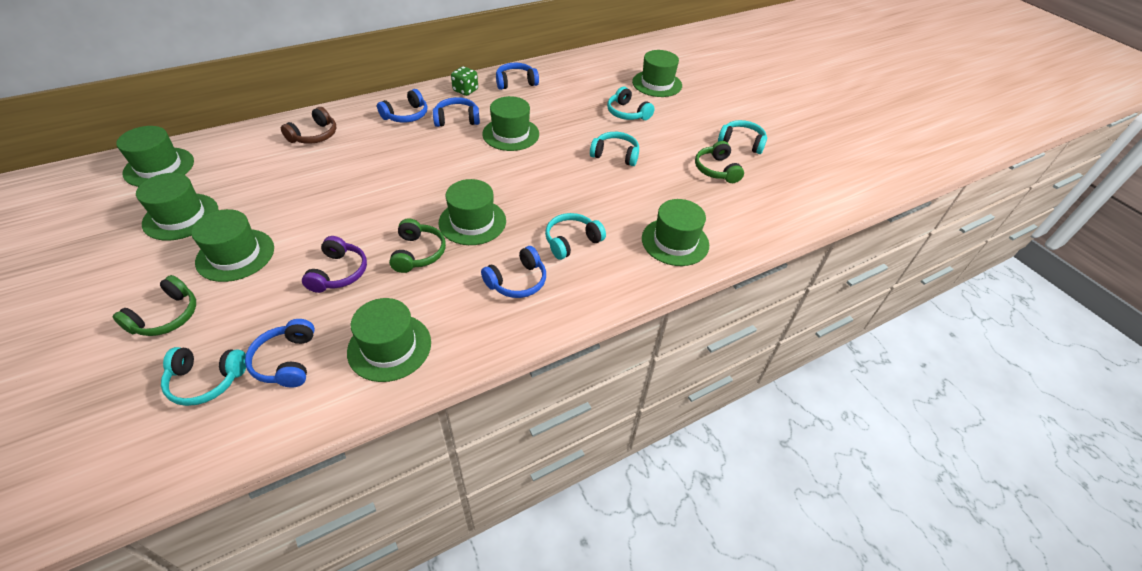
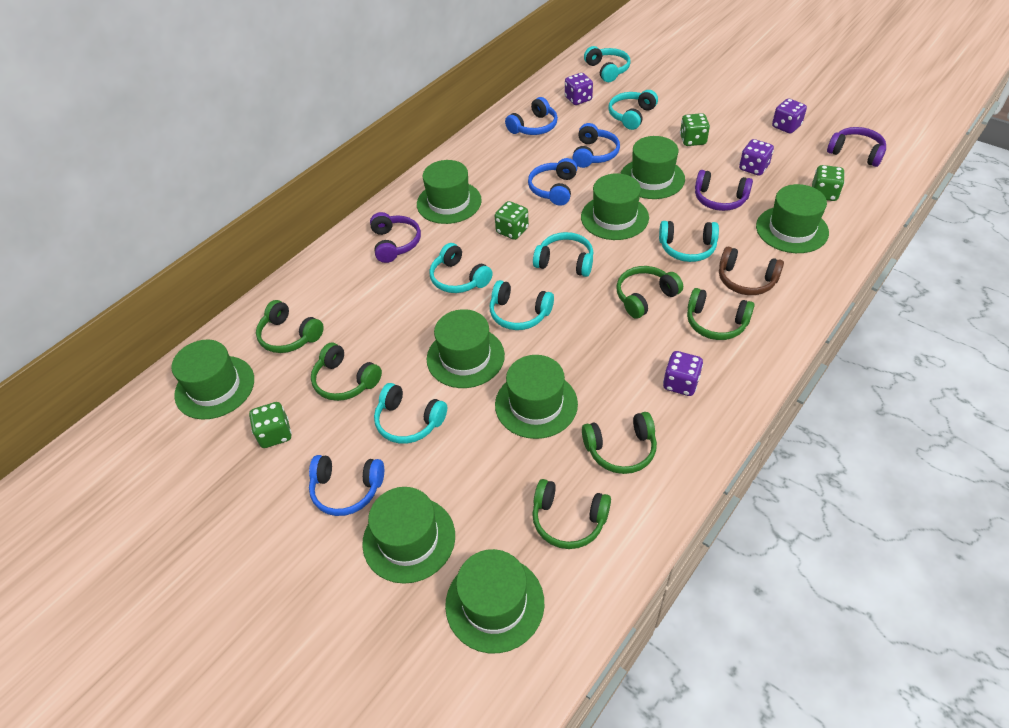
blue headphones: 5 -> 4
green dice: 1 -> 4
green hat: 8 -> 9
green headphones: 3 -> 6
purple dice: 0 -> 4
purple headphones: 1 -> 3
turquoise headphones: 5 -> 7

